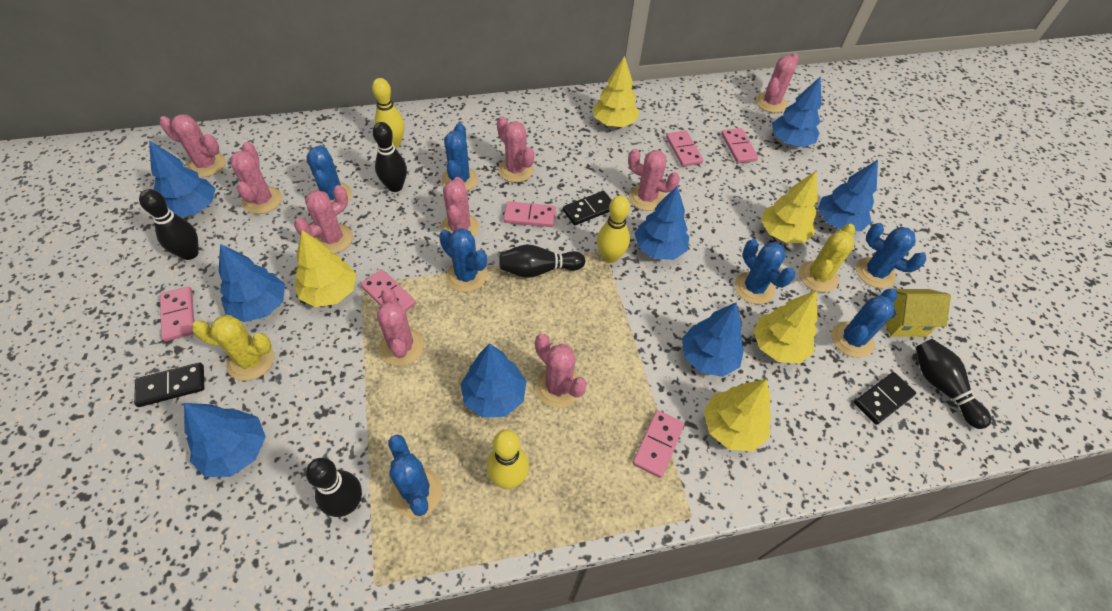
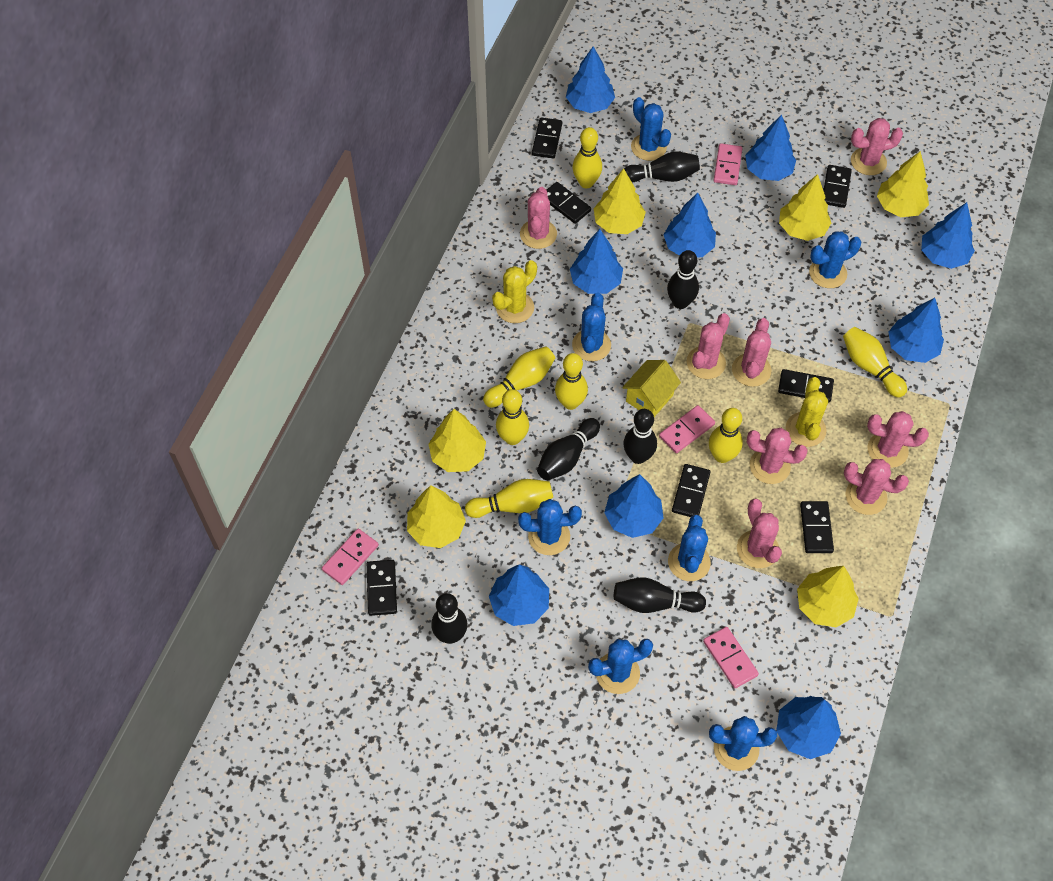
black bowling pin: 5 -> 6
black domino: 3 -> 7
blue tree: 8 -> 9
pink cactus: 9 -> 8
pink domino: 6 -> 4
yellow bowling pin: 3 -> 7
yellow tree: 5 -> 6

